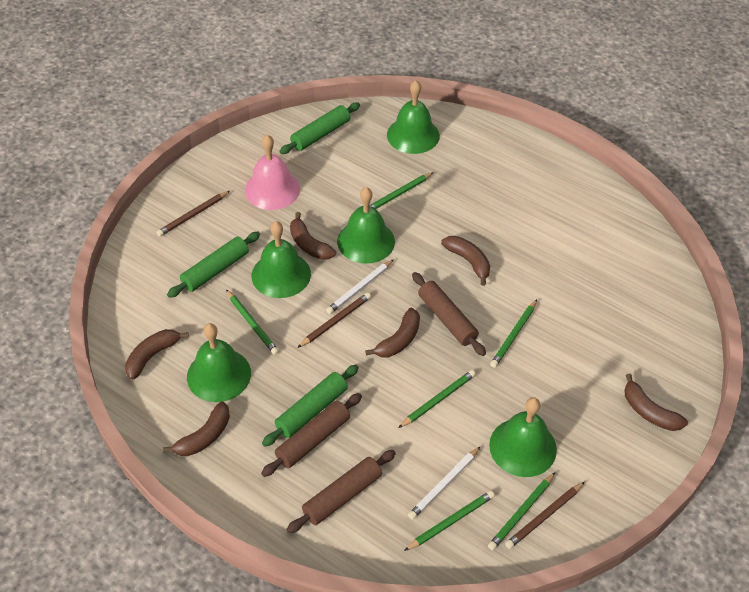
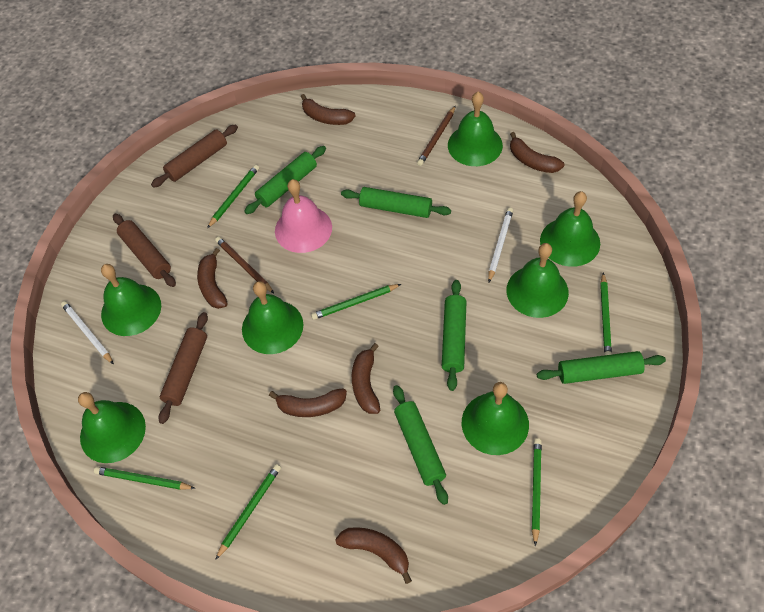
brown pencil: 3 -> 2
green bell: 5 -> 7
green rolling pin: 3 -> 5

